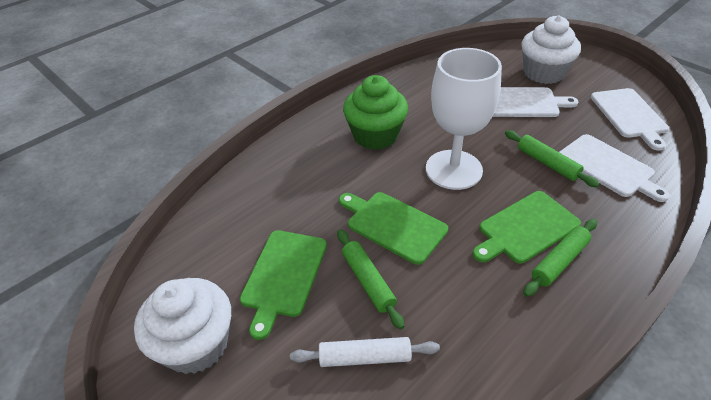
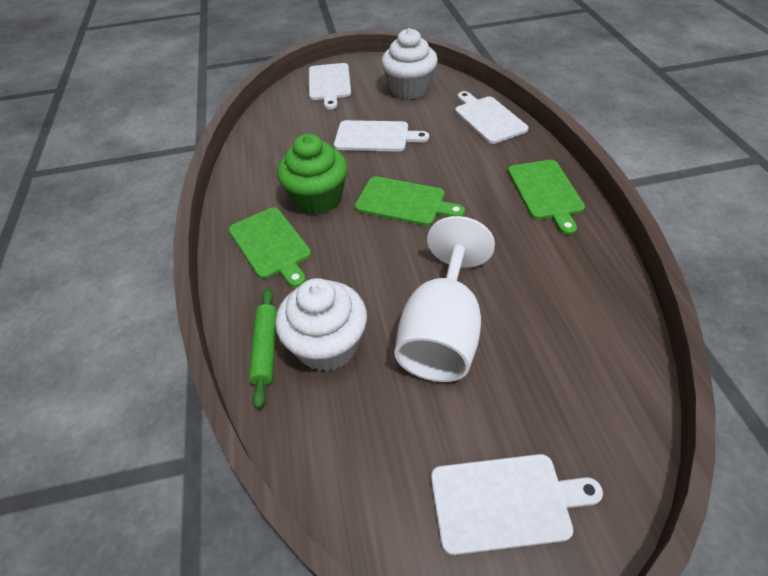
green rolling pin: 3 -> 1
white cutting board: 3 -> 4
white rolling pin: 1 -> 0

